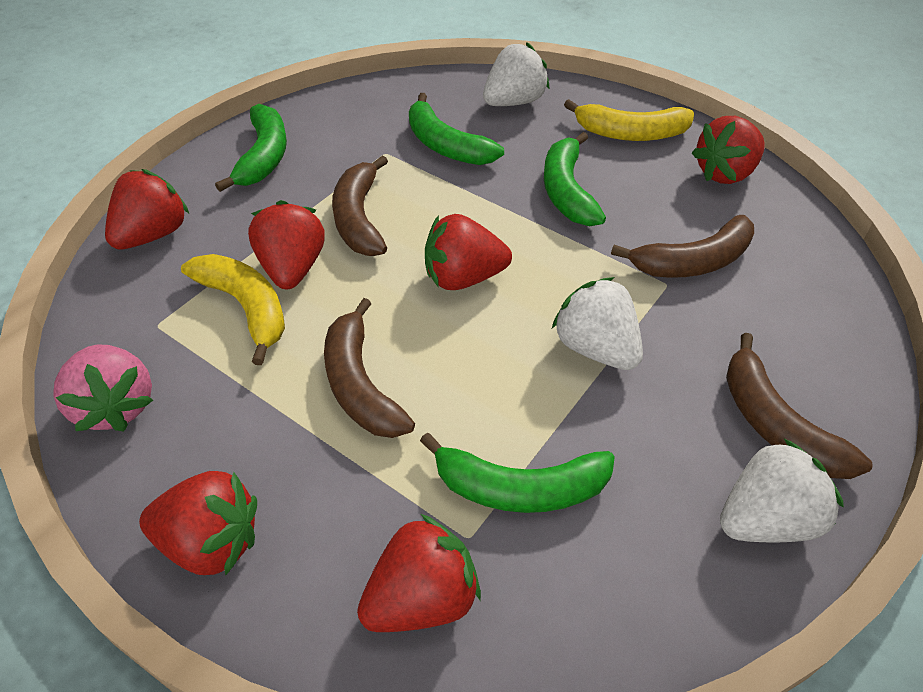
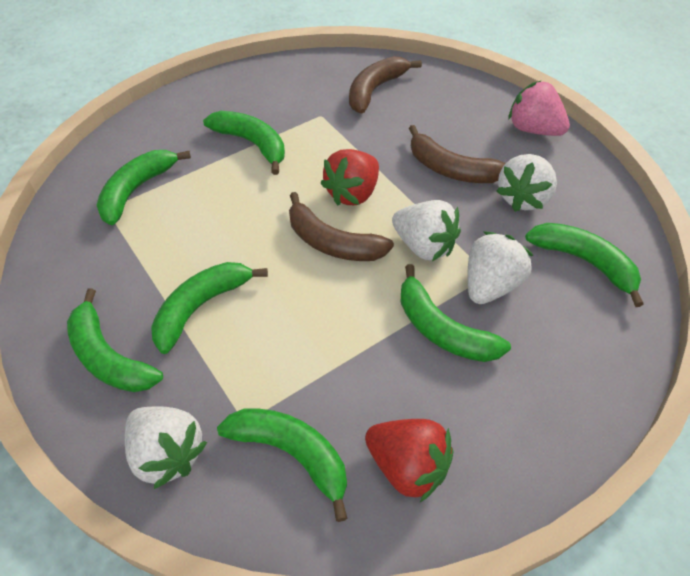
brown banana: 4 -> 3
green banana: 4 -> 7
red strawberry: 6 -> 2
white strawberry: 3 -> 4
yellow banana: 2 -> 0

